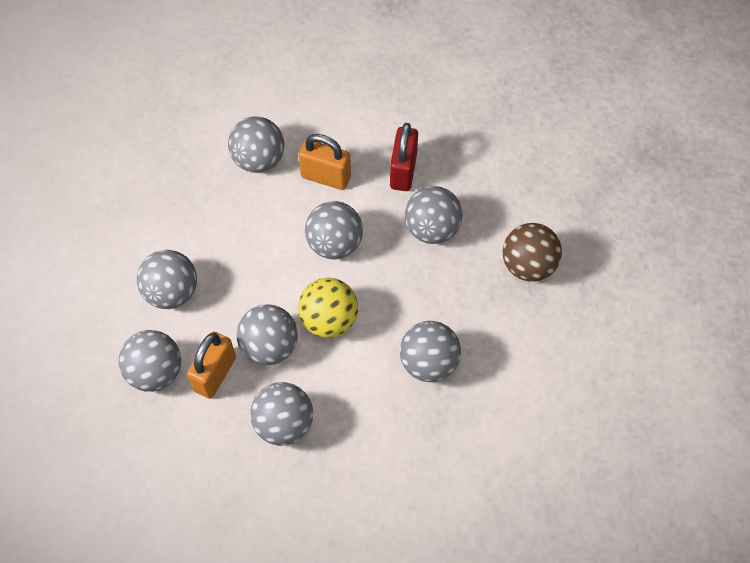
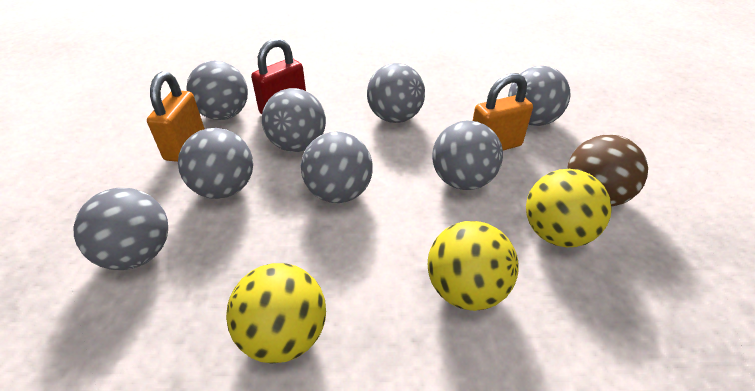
yellow ball: 1 -> 3

